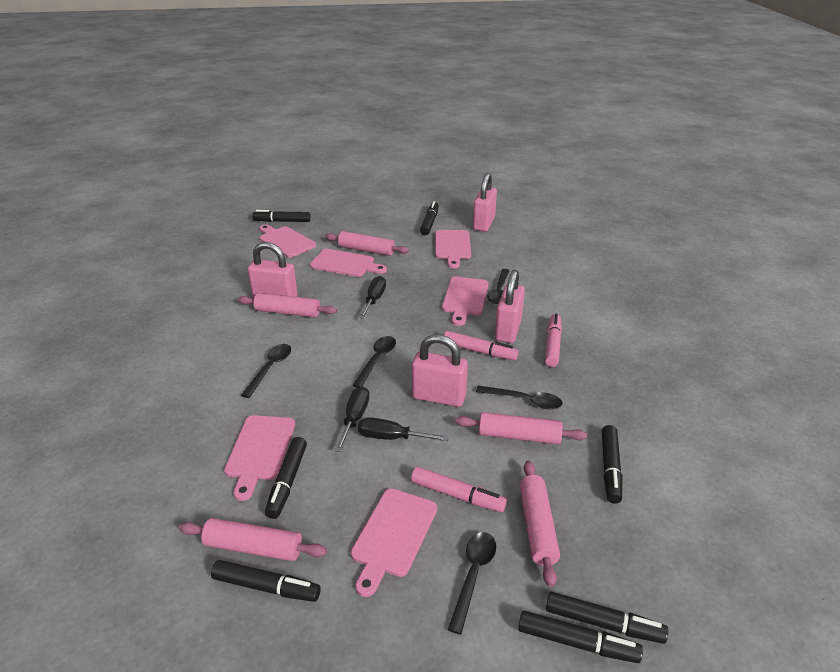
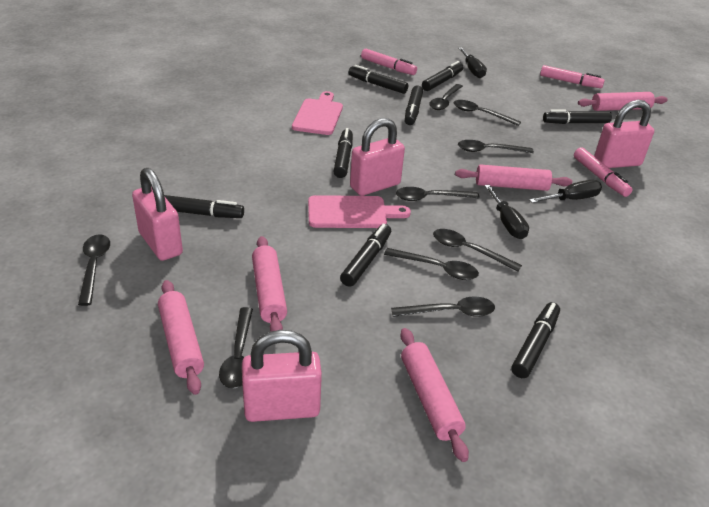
black marker: 7 -> 8
black spoon: 5 -> 9
pink cutting board: 6 -> 2

